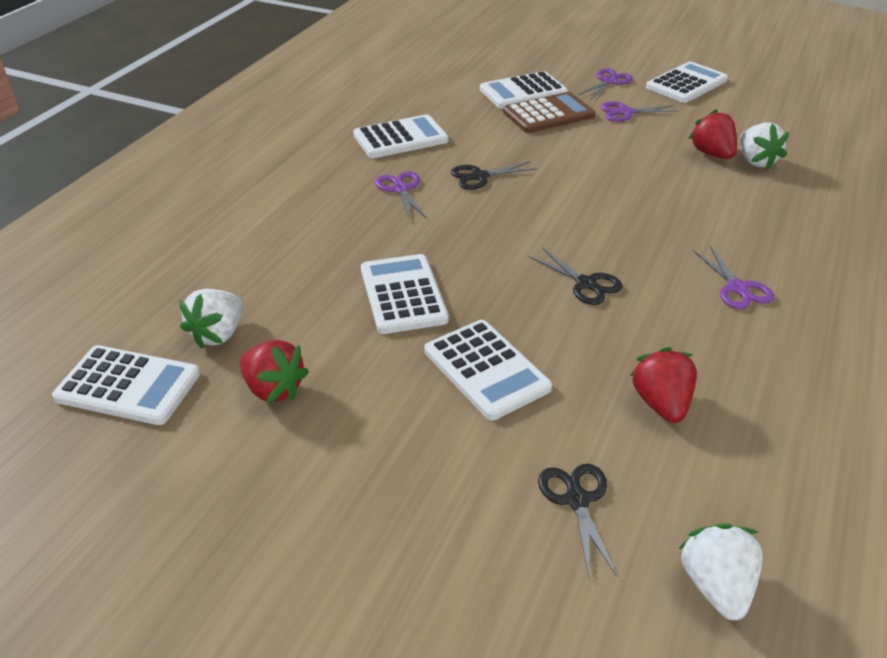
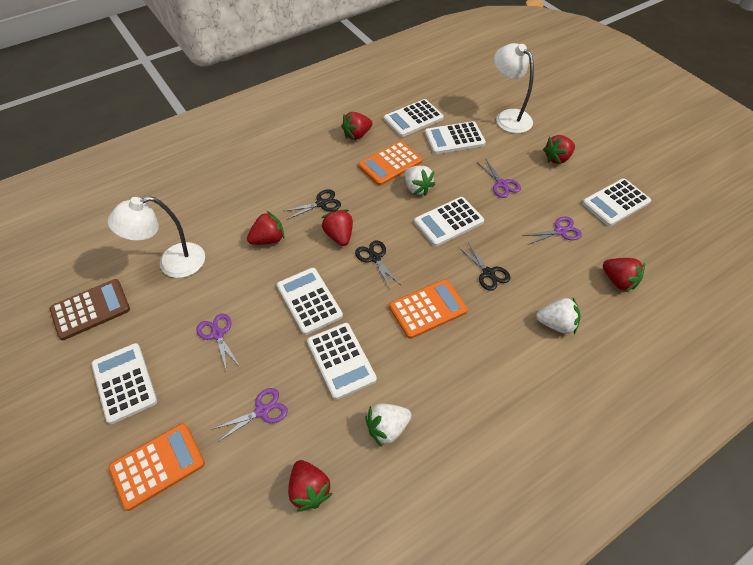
orange calculator: 0 -> 3
red strawberry: 3 -> 6
white calculator: 6 -> 7
white lamp: 0 -> 2

